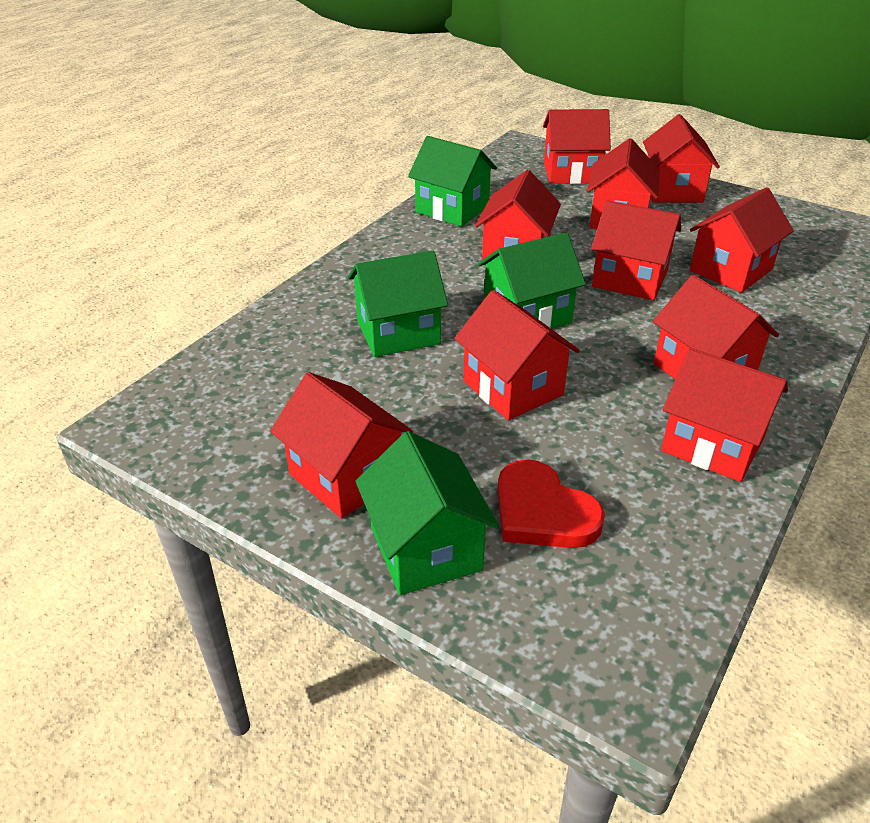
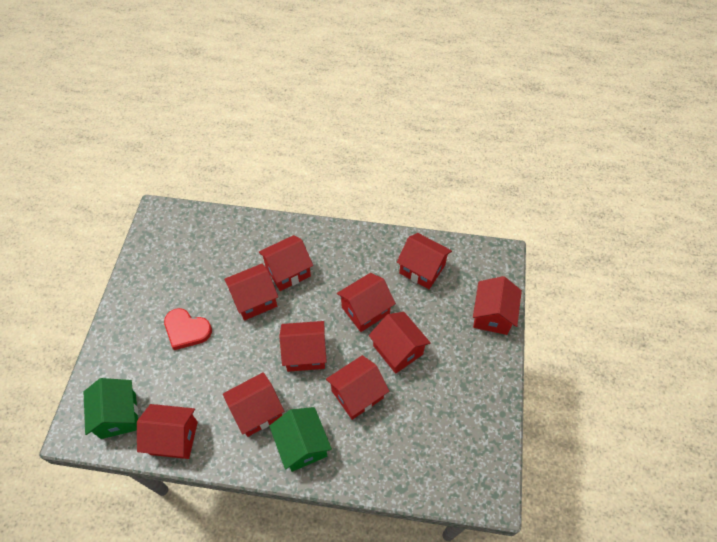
green house: 4 -> 2

